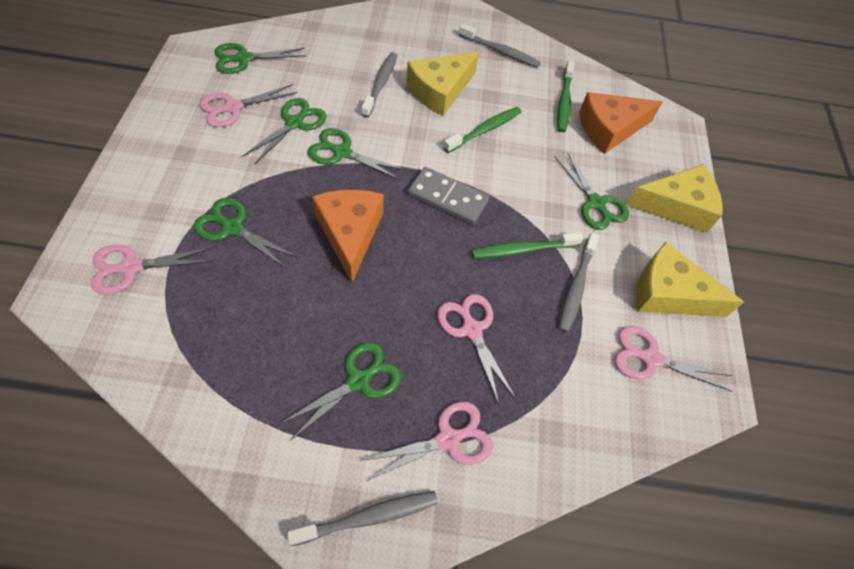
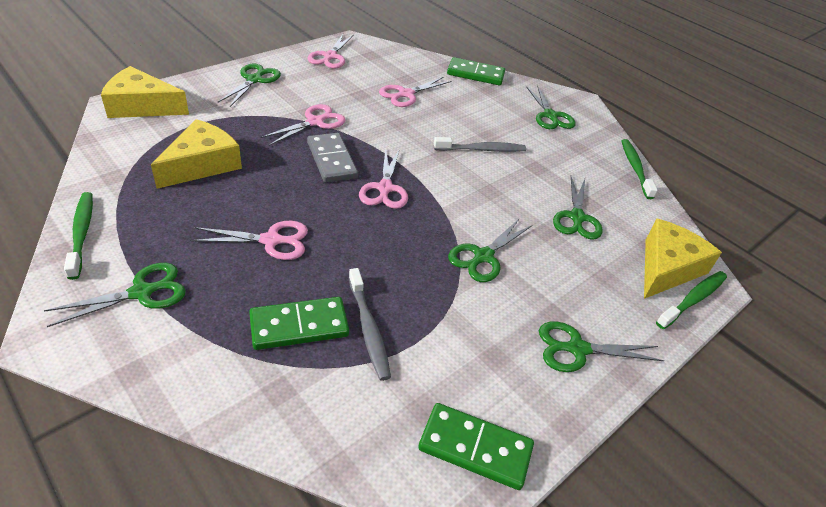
green domino: 0 -> 3
grey toothbrush: 4 -> 2
orange cheese: 2 -> 0

